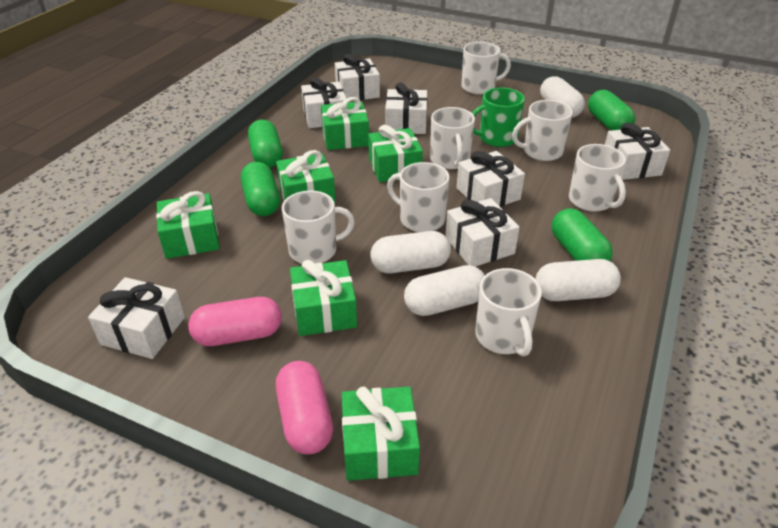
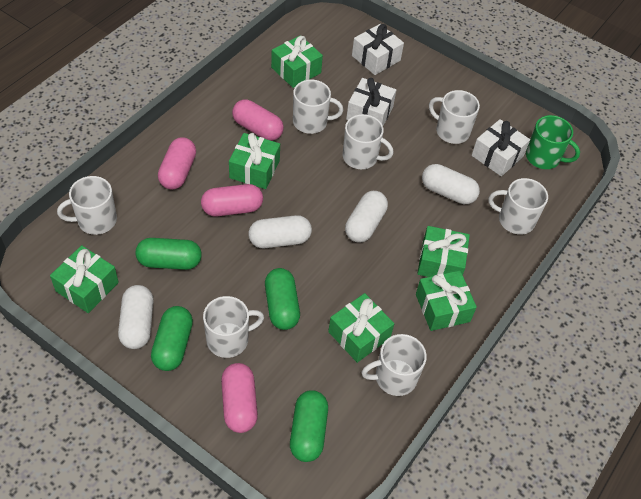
pink capsule: 2 -> 4
white gift: 7 -> 3

